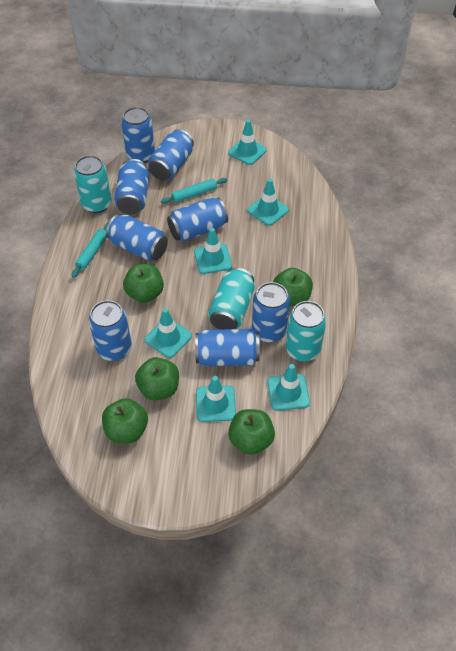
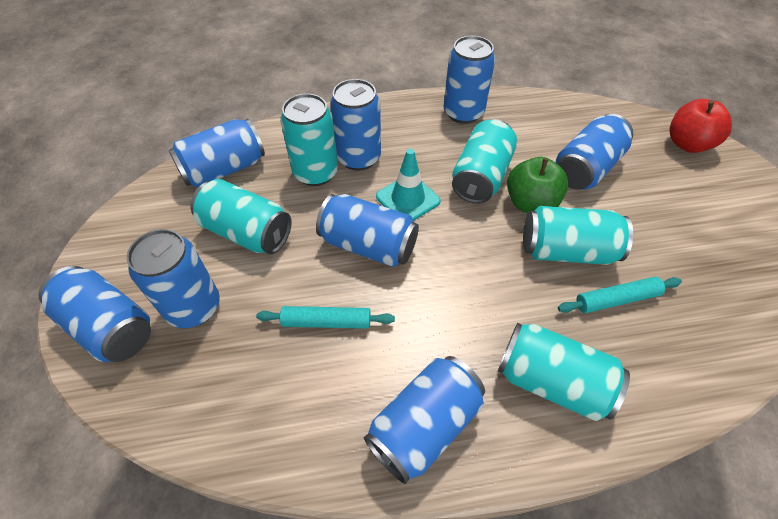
green apple: 5 -> 1
red apple: 0 -> 1
turquoise can: 3 -> 5
turquoise traffic cone: 6 -> 1

